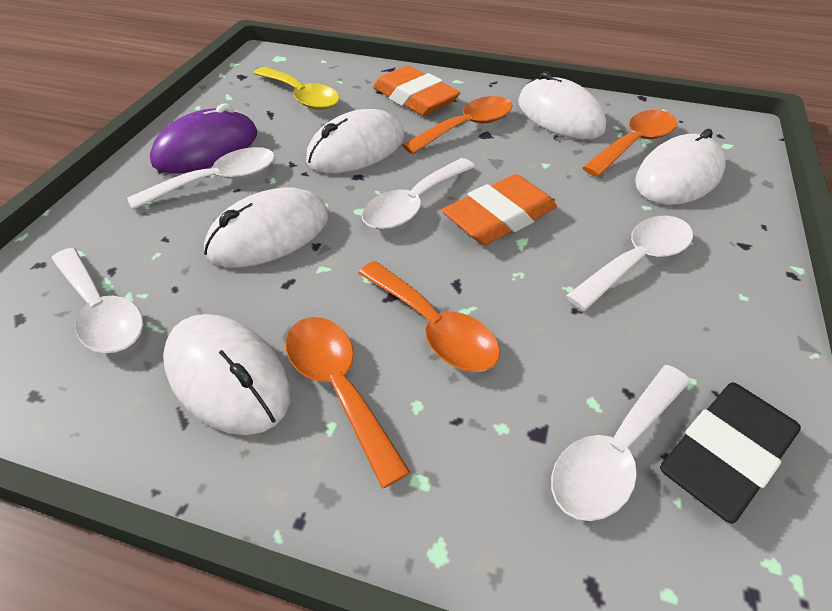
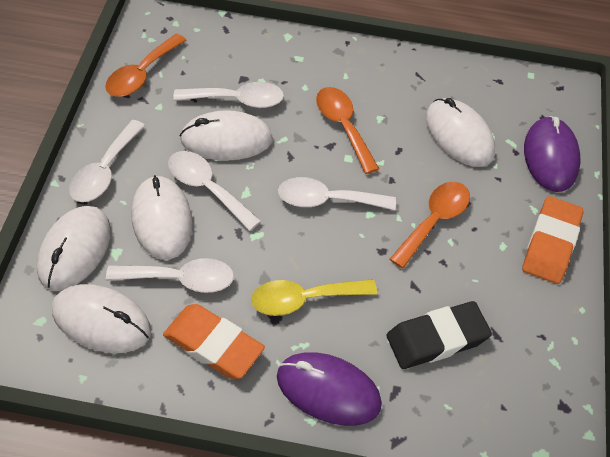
orange spoon: 4 -> 3
purple mouse: 1 -> 2

